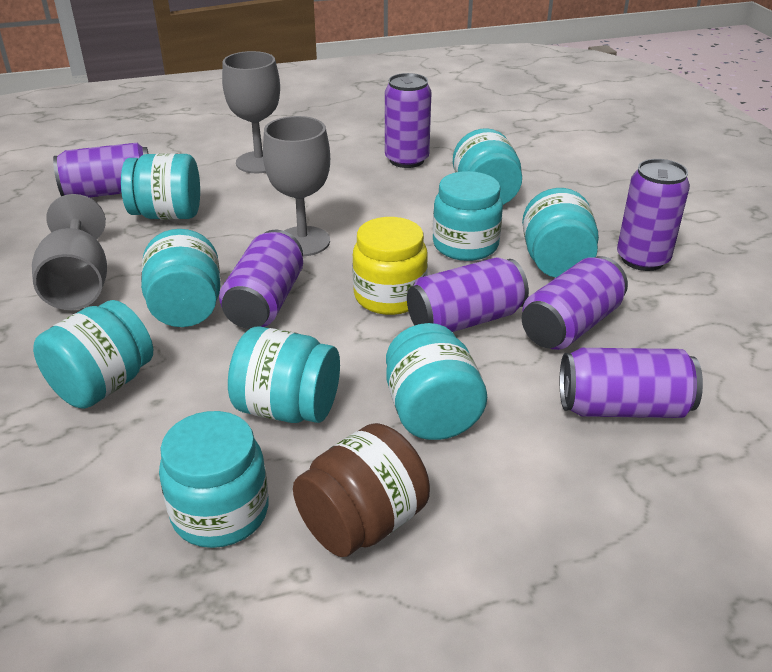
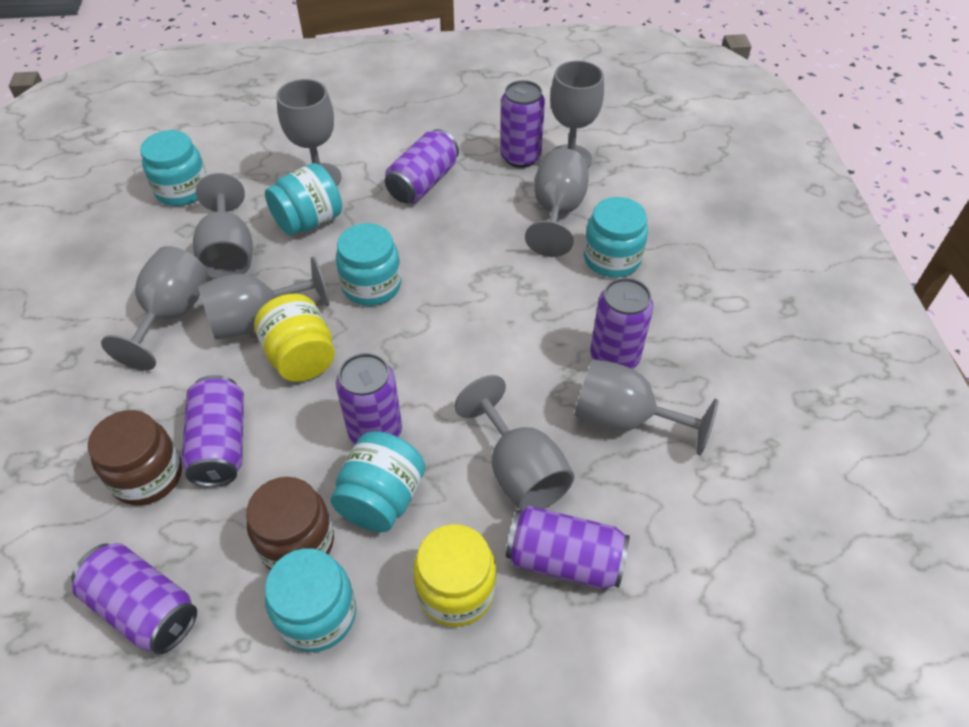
brown jar: 1 -> 2
grey goblet: 3 -> 8
turquoise jar: 9 -> 6
yellow jar: 1 -> 2

